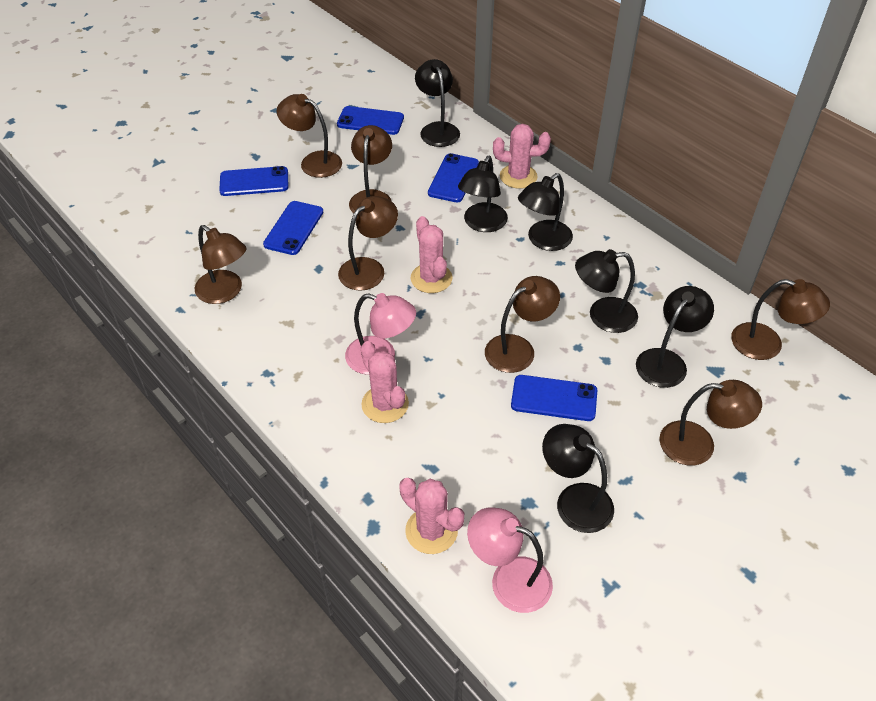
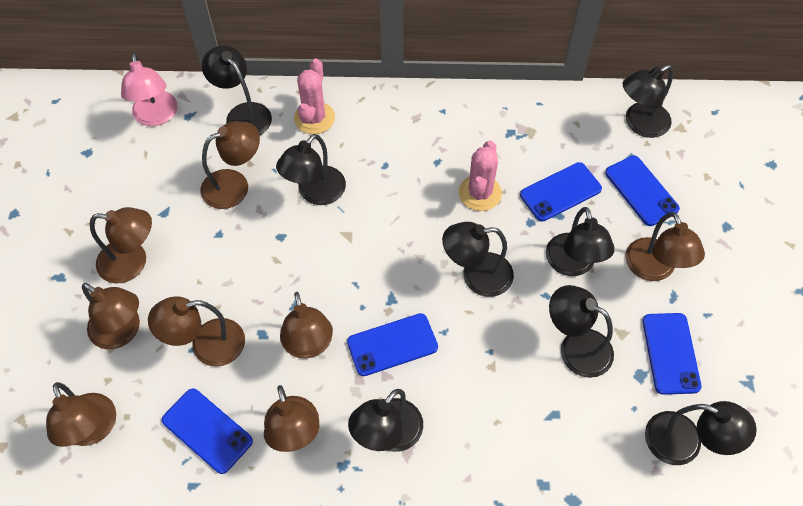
black lamp: 6 -> 8
brown lamp: 7 -> 8
pink cactus: 4 -> 2
pink lamp: 2 -> 1

